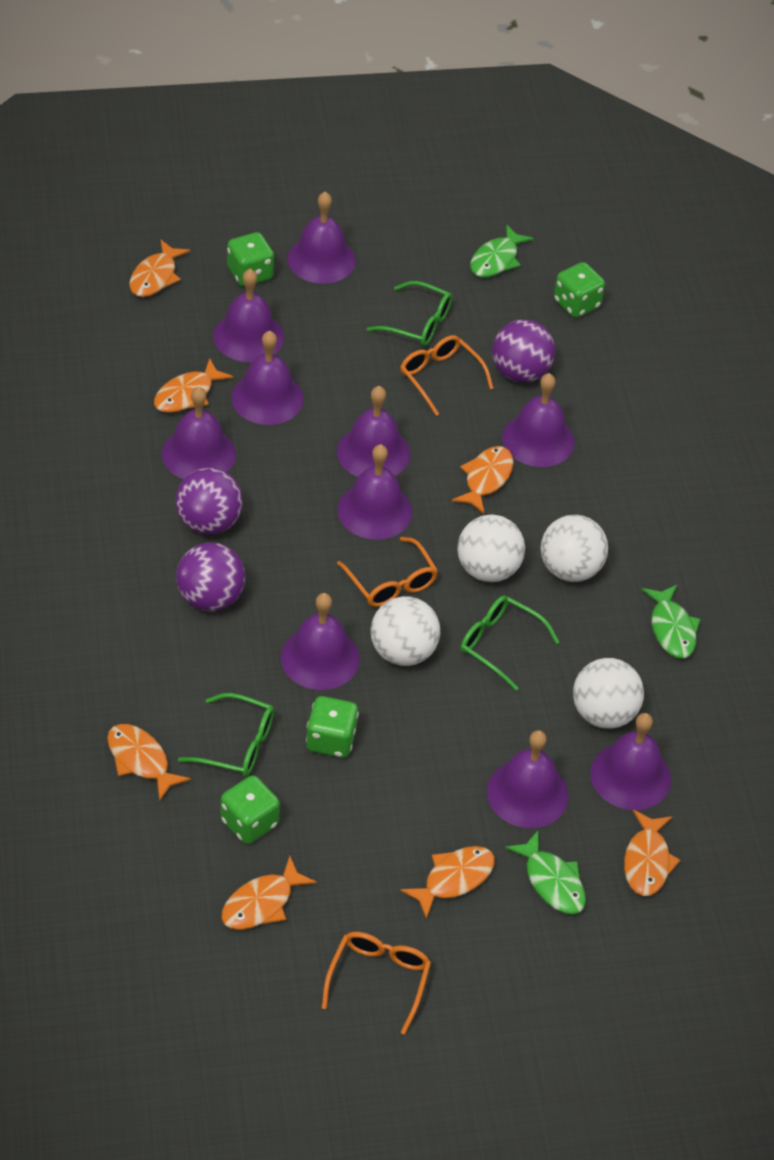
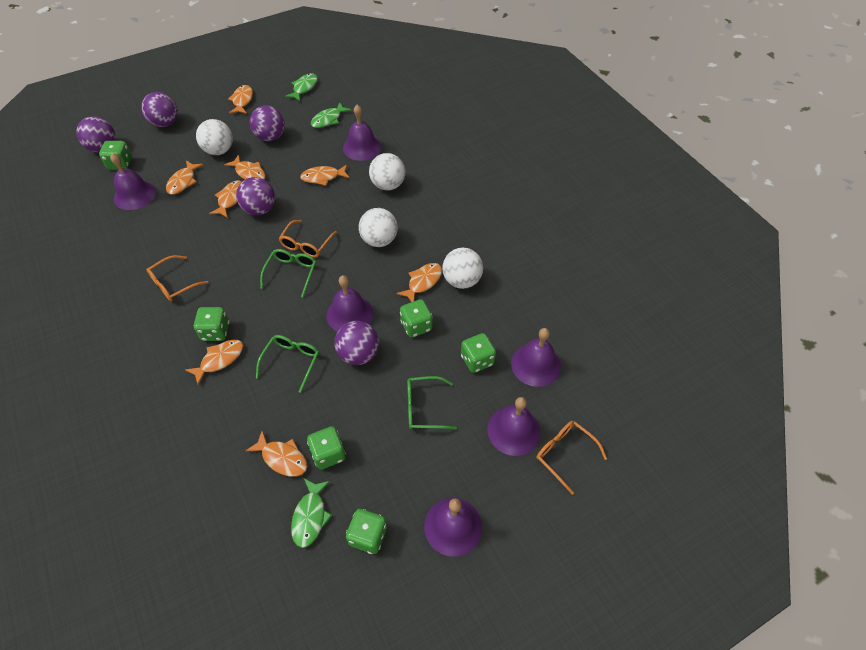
green dice: 4 -> 6
orange fish: 7 -> 8
purple ball: 3 -> 5
purple bell: 10 -> 6

